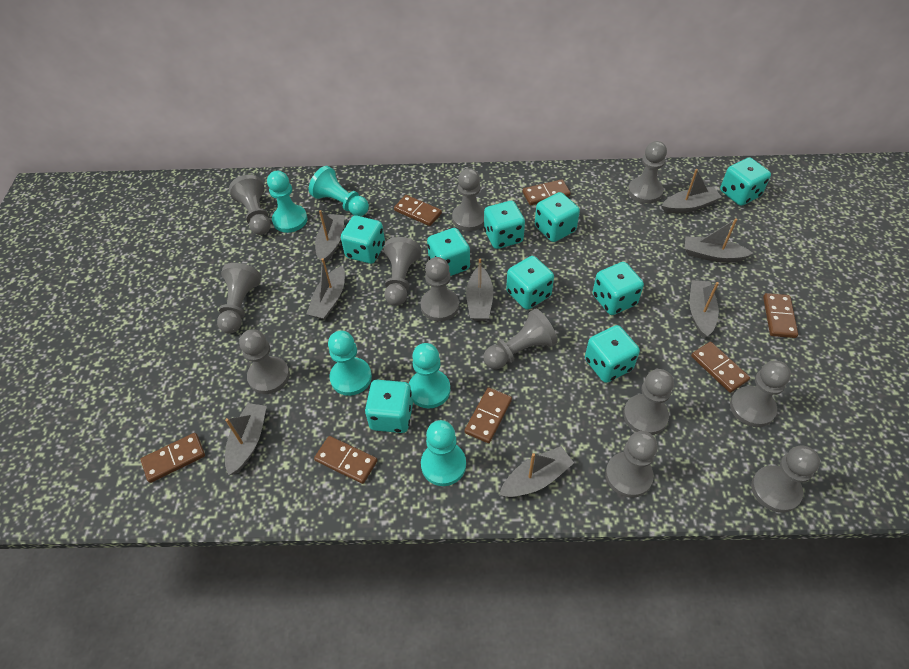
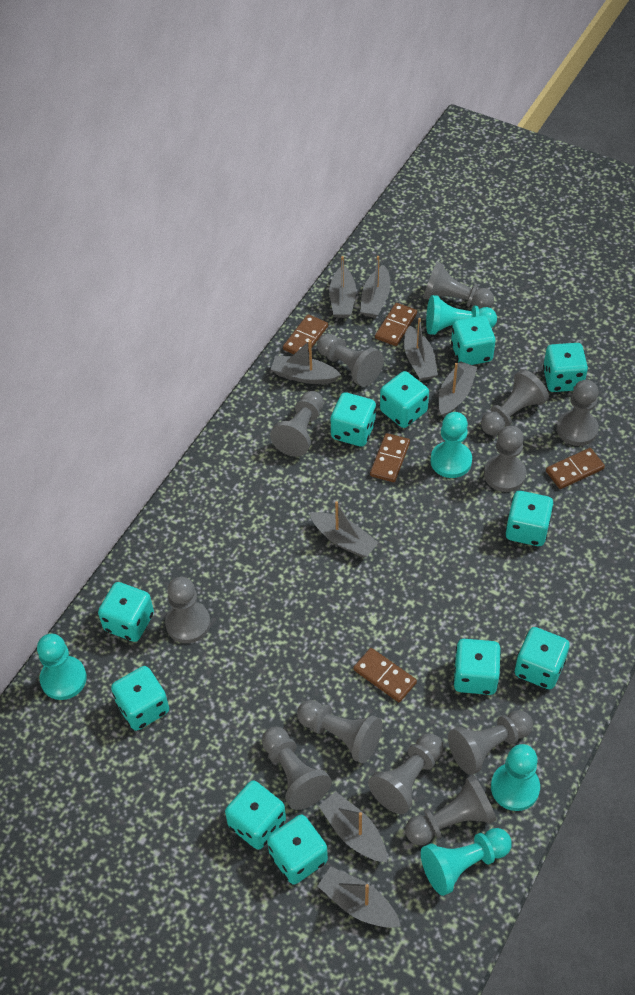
brown domino: 7 -> 5
turquoise dice: 9 -> 11

